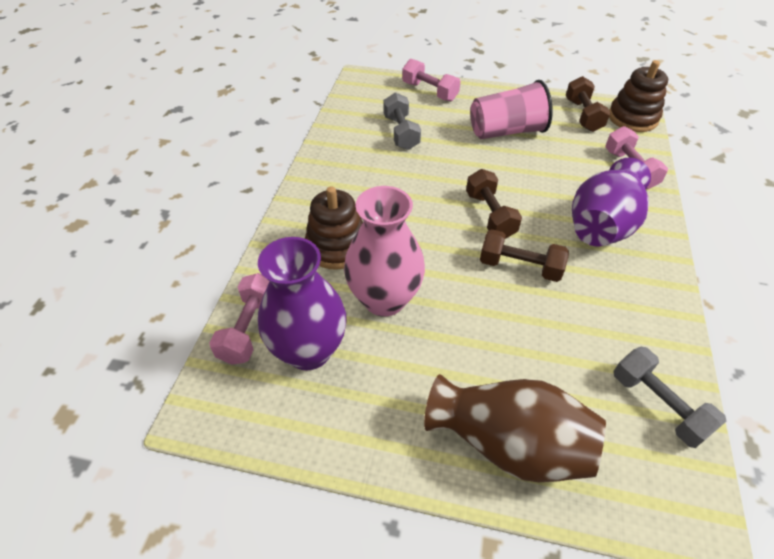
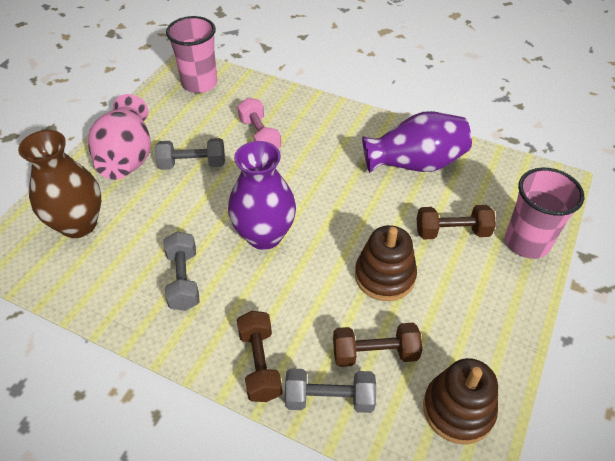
grey dumbbell: 2 -> 3
pink cup: 1 -> 2
pink dumbbell: 3 -> 1

